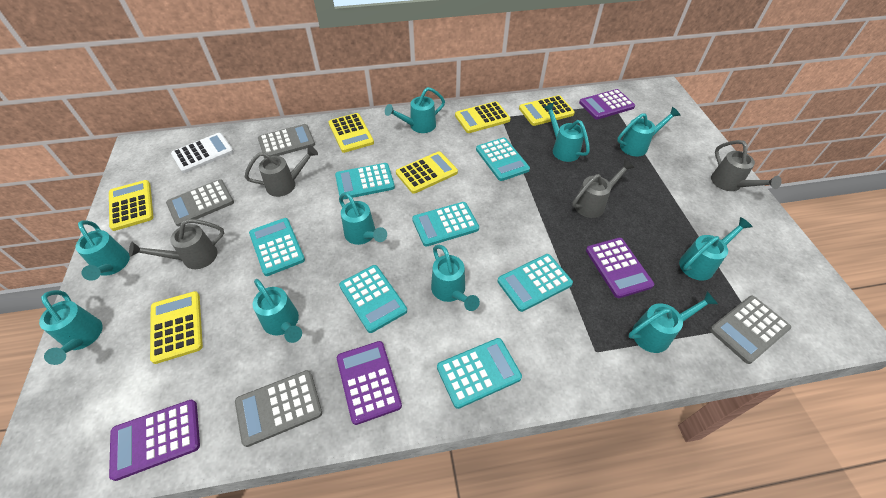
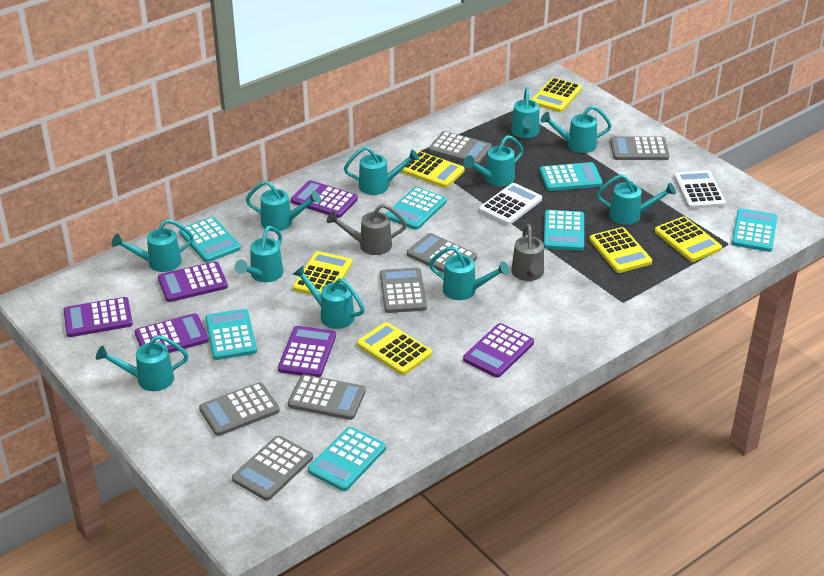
grey calculator: 4 -> 7
grey watering can: 4 -> 2
purple calculator: 4 -> 6
turquoise watering can: 10 -> 11
white calculator: 1 -> 2

